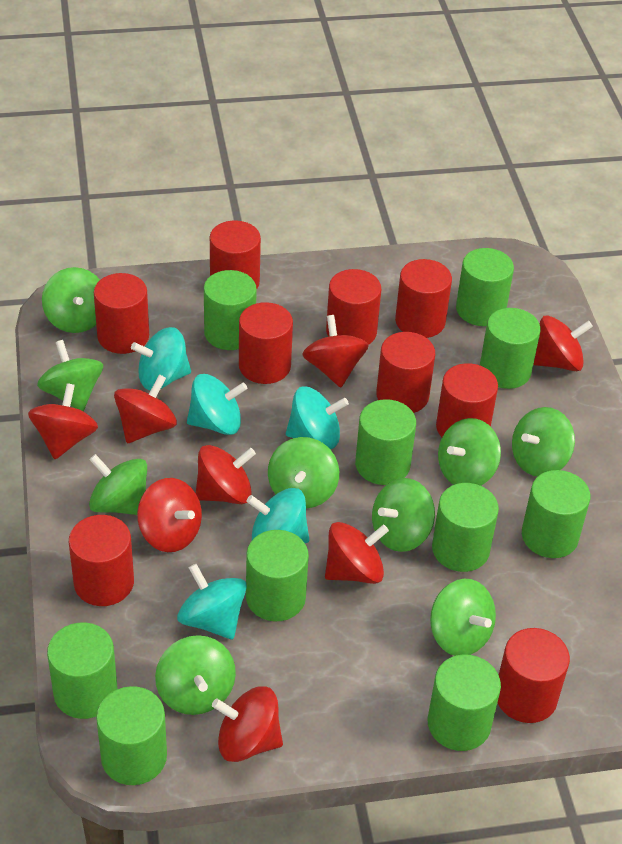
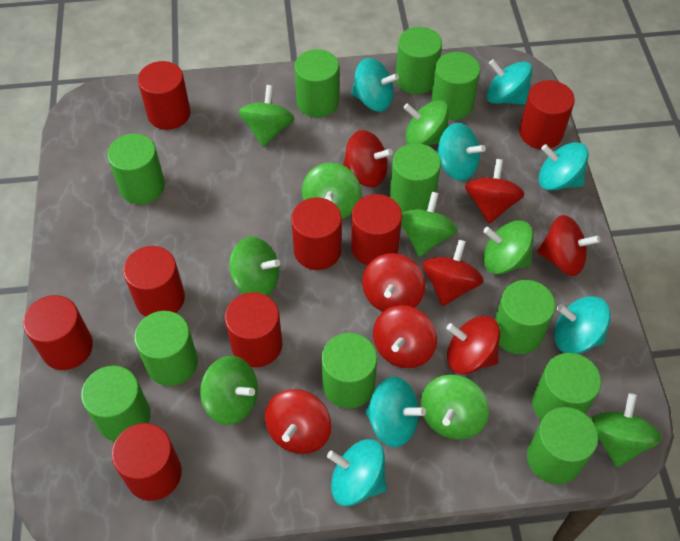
green cylinder: 10 -> 11
red cylinder: 9 -> 8
turquoise spinning top: 5 -> 7

